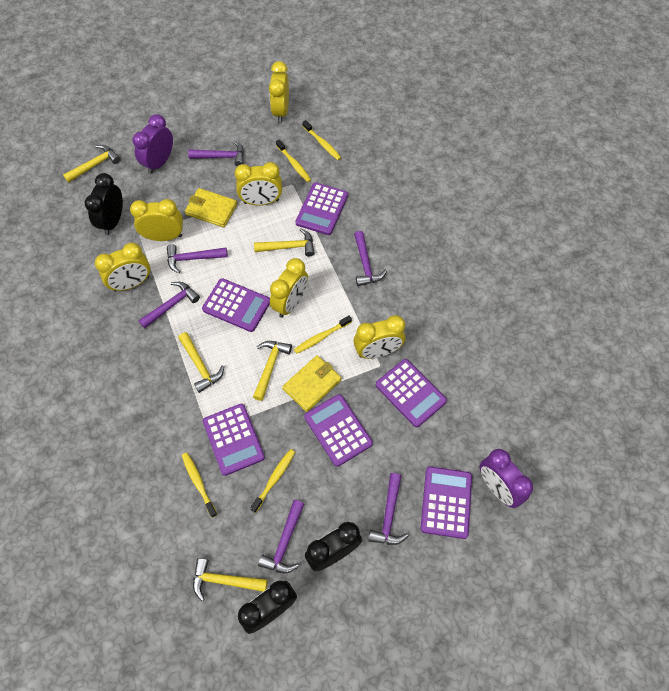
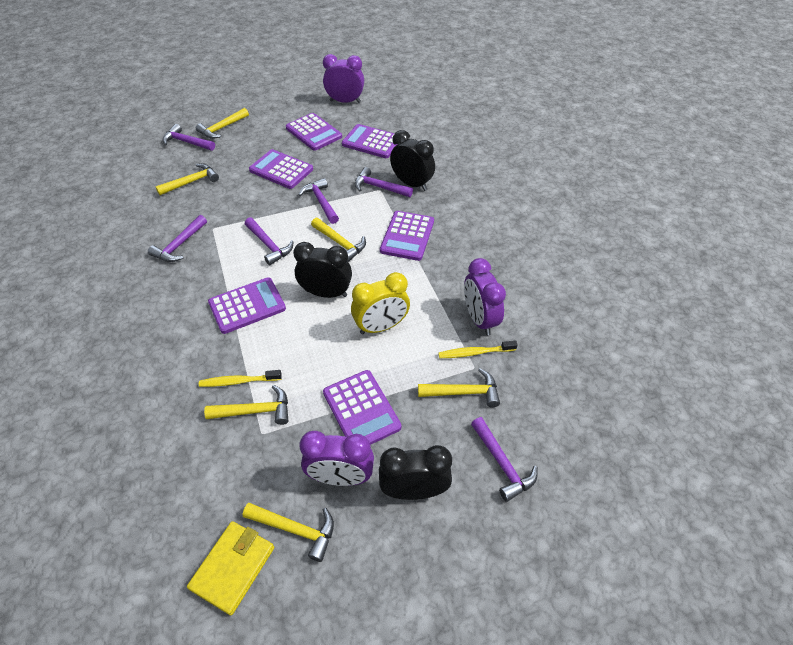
purple clock: 2 -> 3
yellow clock: 6 -> 1
yellow hammer: 5 -> 6
yellow toothbrush: 5 -> 2
yellow wallet: 2 -> 1

